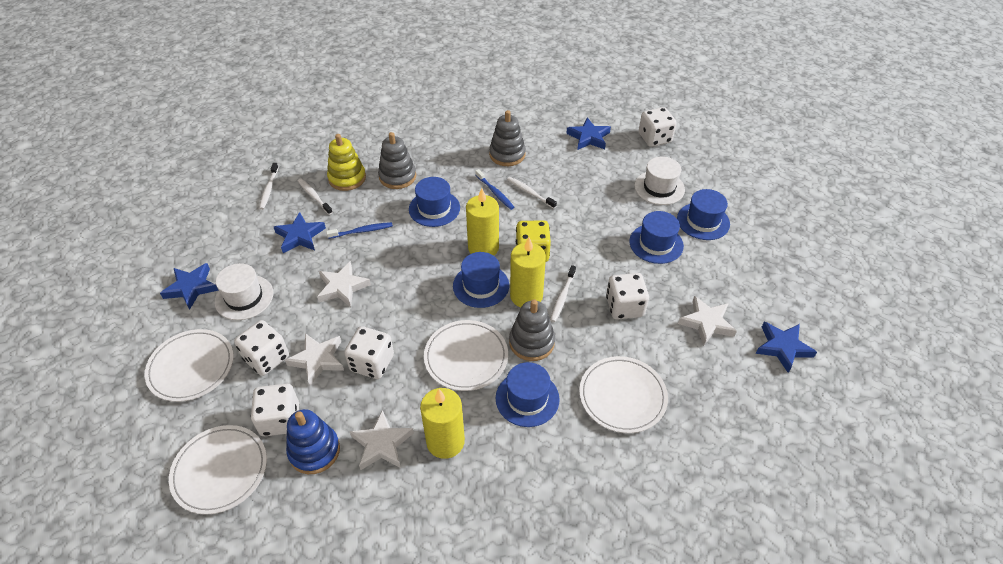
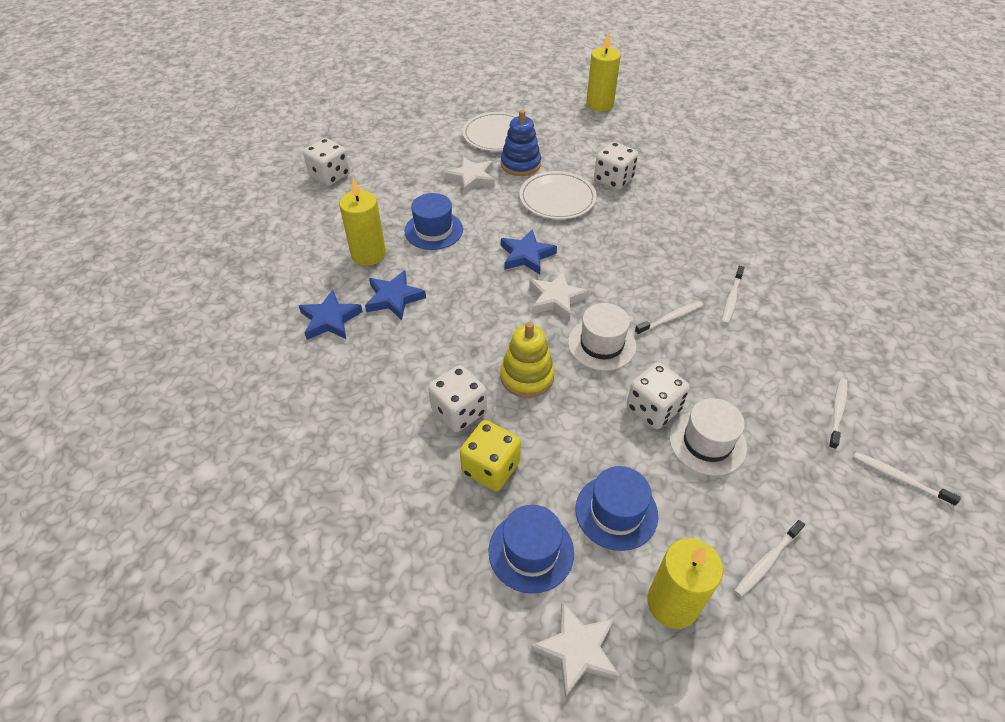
blue hat: 5 -> 3
blue star: 4 -> 3
blue toothbrush: 2 -> 0
grey stacking toy: 3 -> 0
white dice: 5 -> 4
white plate: 4 -> 2
white star: 4 -> 3
white toothbrush: 4 -> 5

